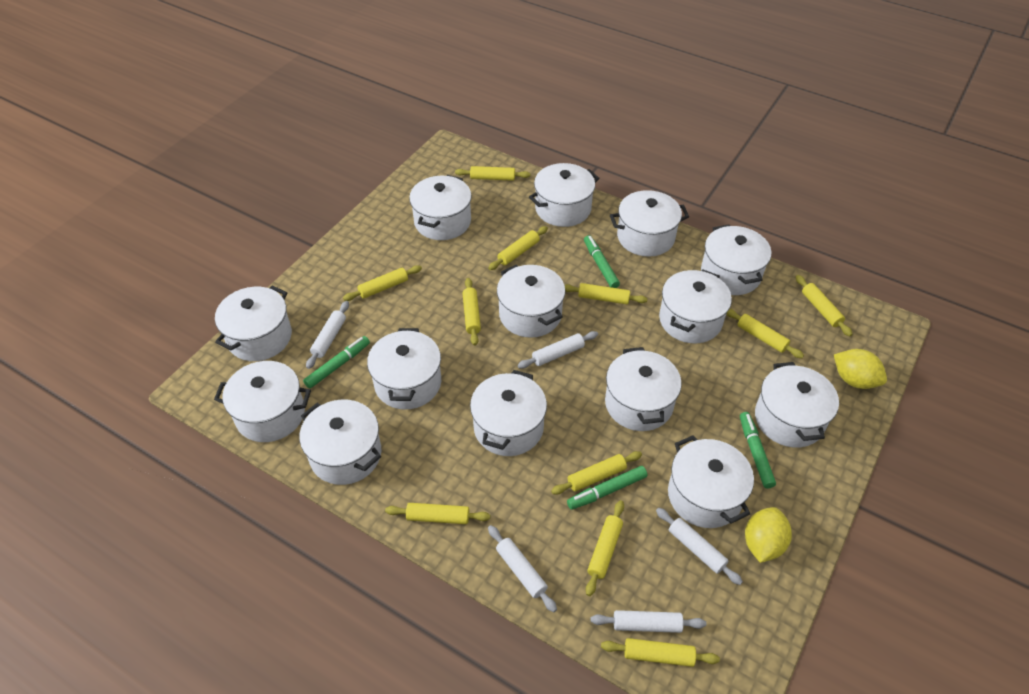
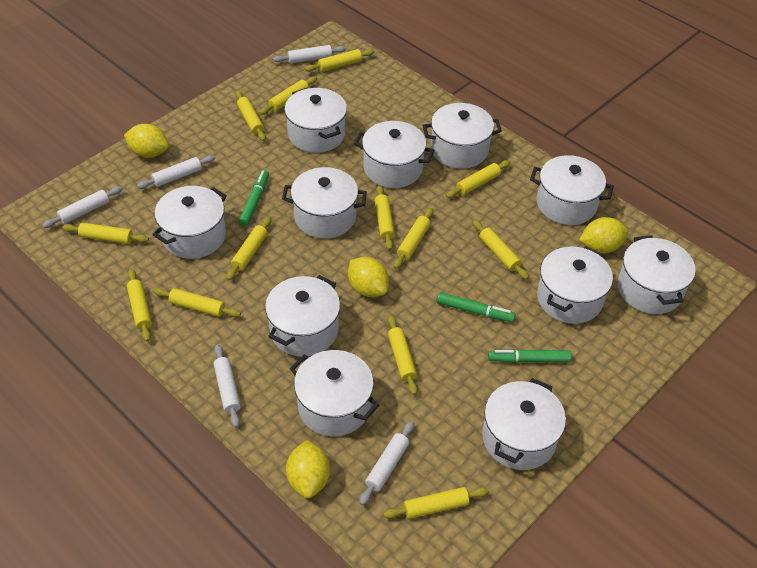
green marker: 4 -> 3
white pot: 14 -> 11
yellow lemon: 2 -> 4
yellow rolling pin: 11 -> 13

